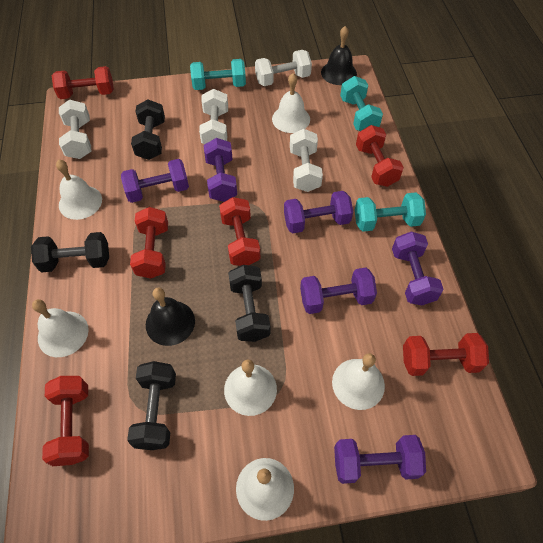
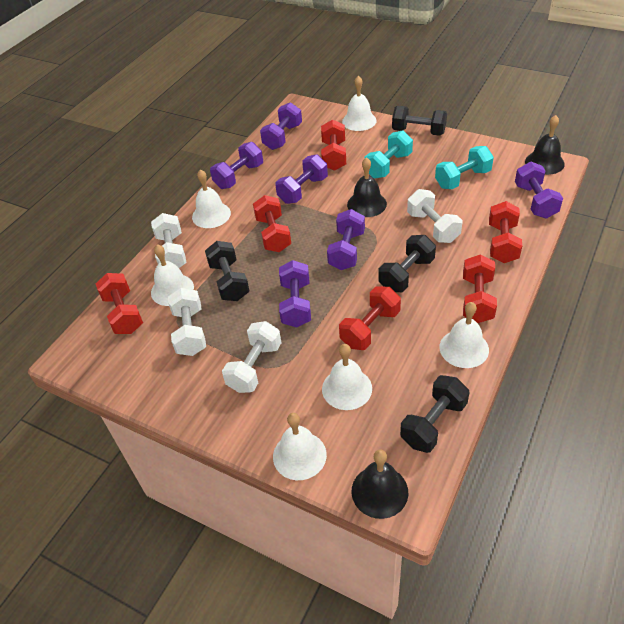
black bell: 2 -> 3
turquoise dumbbell: 3 -> 2

